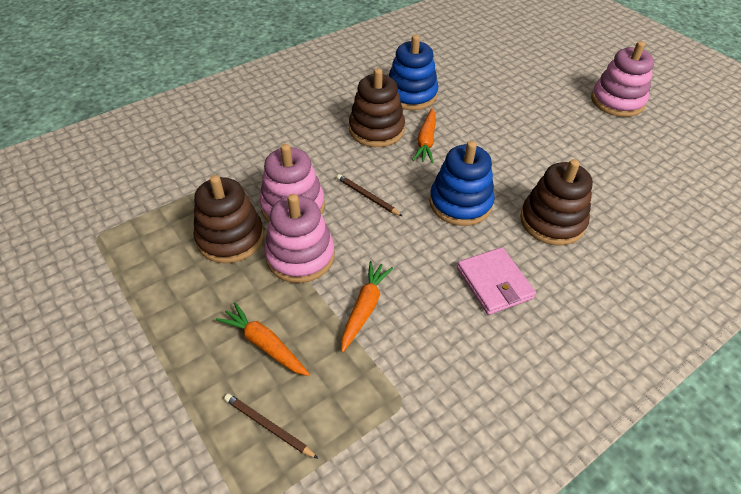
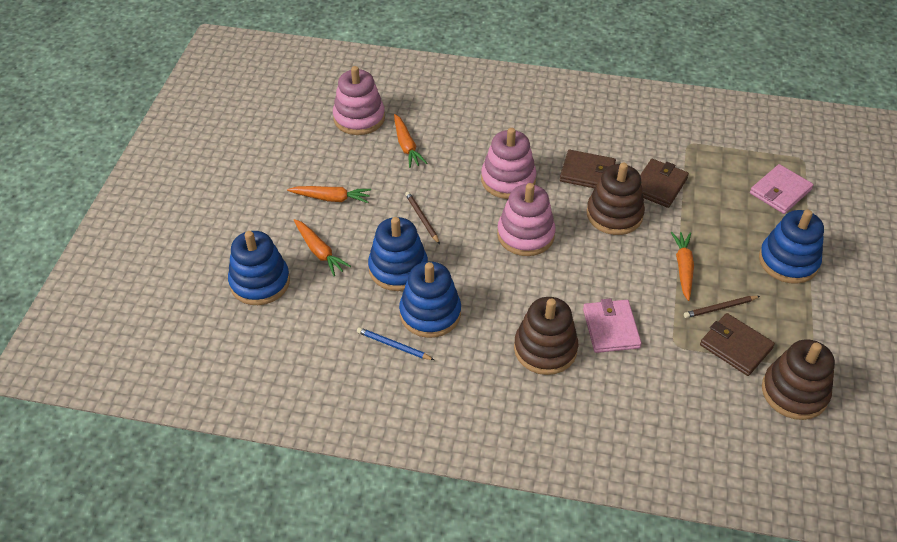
blue pencil: 0 -> 1
blue stacking toy: 2 -> 4
brown wallet: 0 -> 3
orange carrot: 3 -> 4
pink wallet: 1 -> 2

